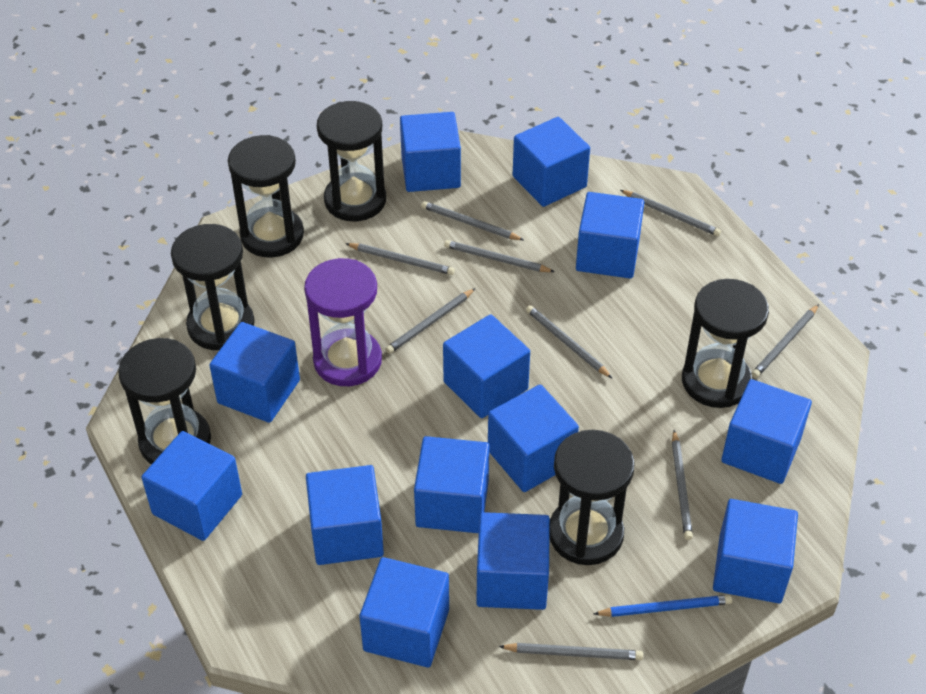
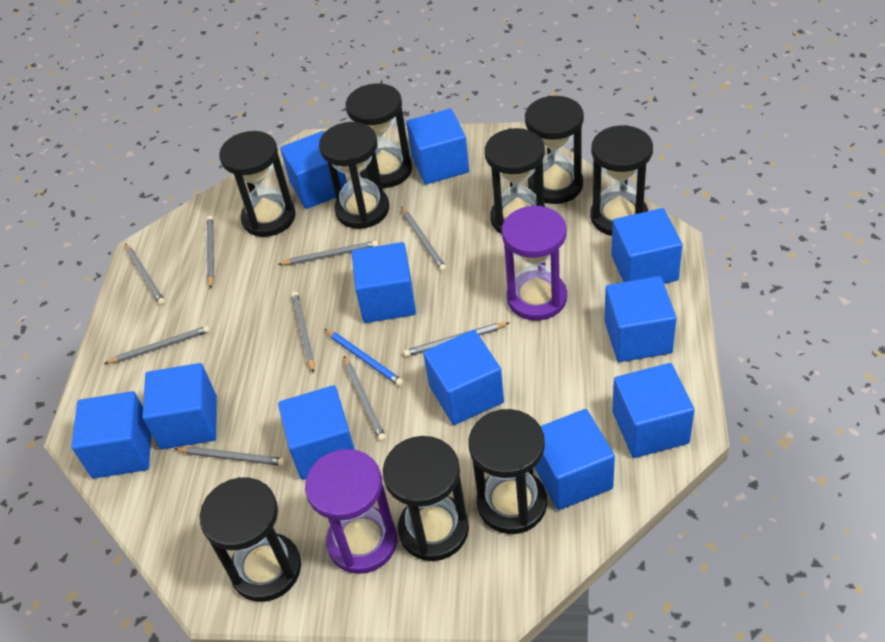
black hourglass: 6 -> 9
blue cube: 13 -> 11
purple hourglass: 1 -> 2

